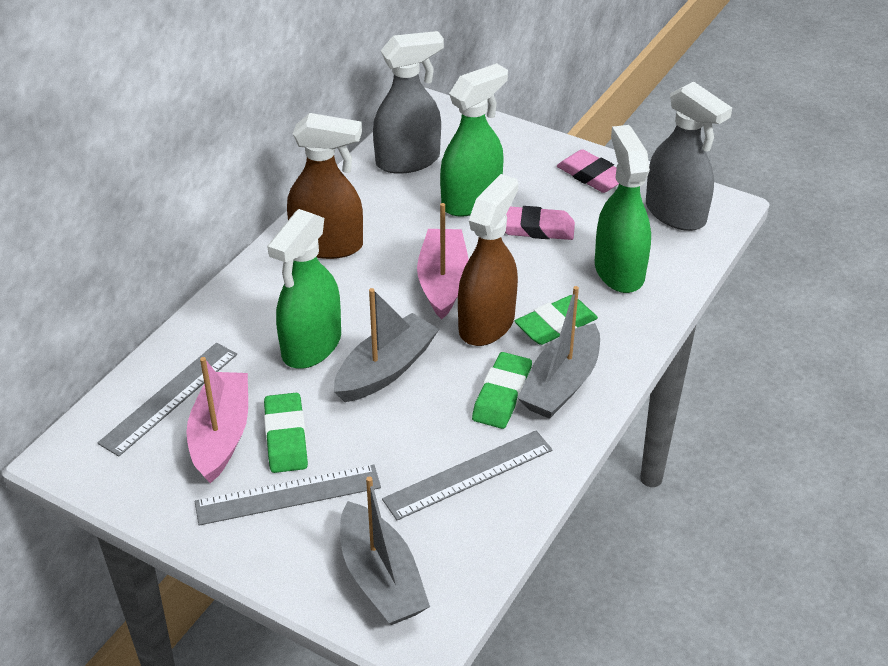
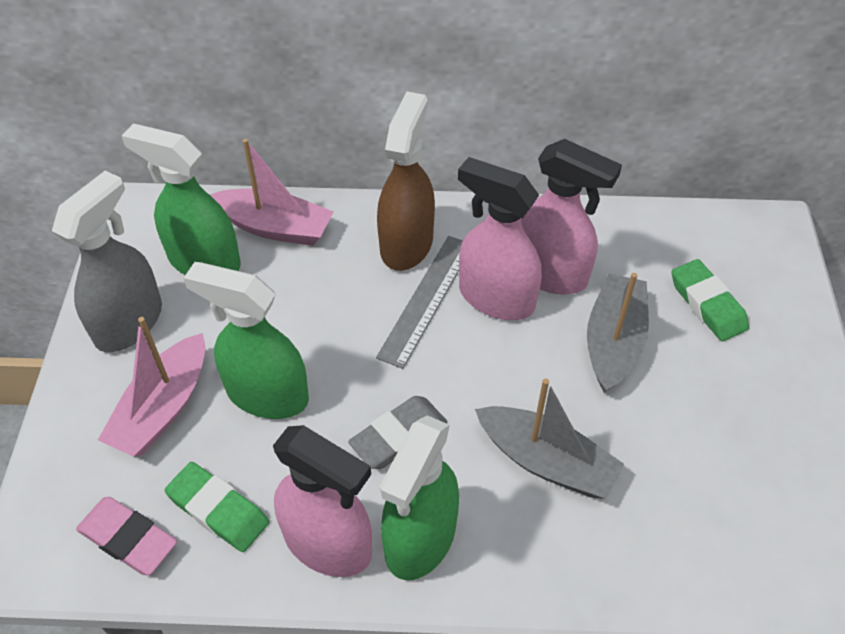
brown spray bottle: 2 -> 1
green eraser: 3 -> 2
grey boat: 3 -> 2
grey eraser: 0 -> 1
grey ruler: 3 -> 1
grey spray bottle: 2 -> 1
pink eraser: 2 -> 1
pink spray bottle: 0 -> 3

